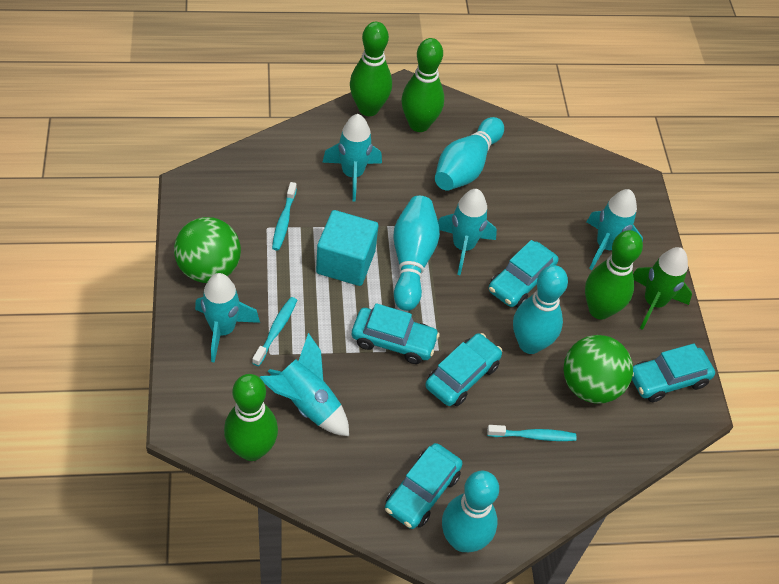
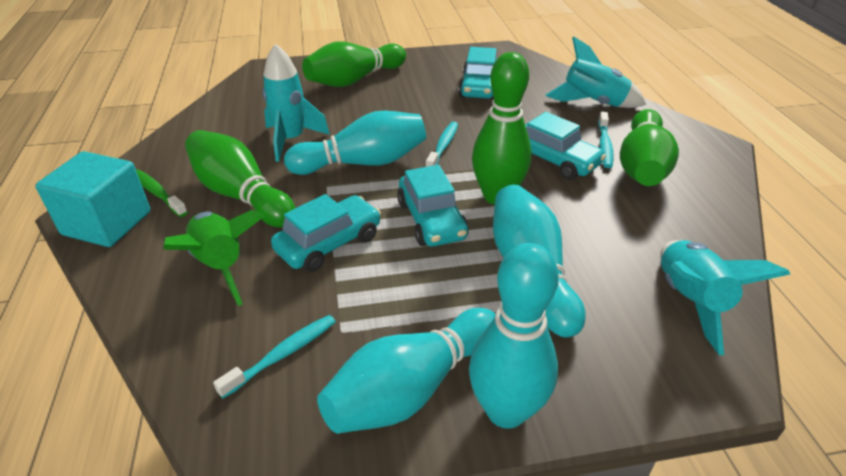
green ball: 2 -> 0
green toothbrush: 0 -> 1
turquoise car: 5 -> 4
turquoise rocket: 5 -> 3

